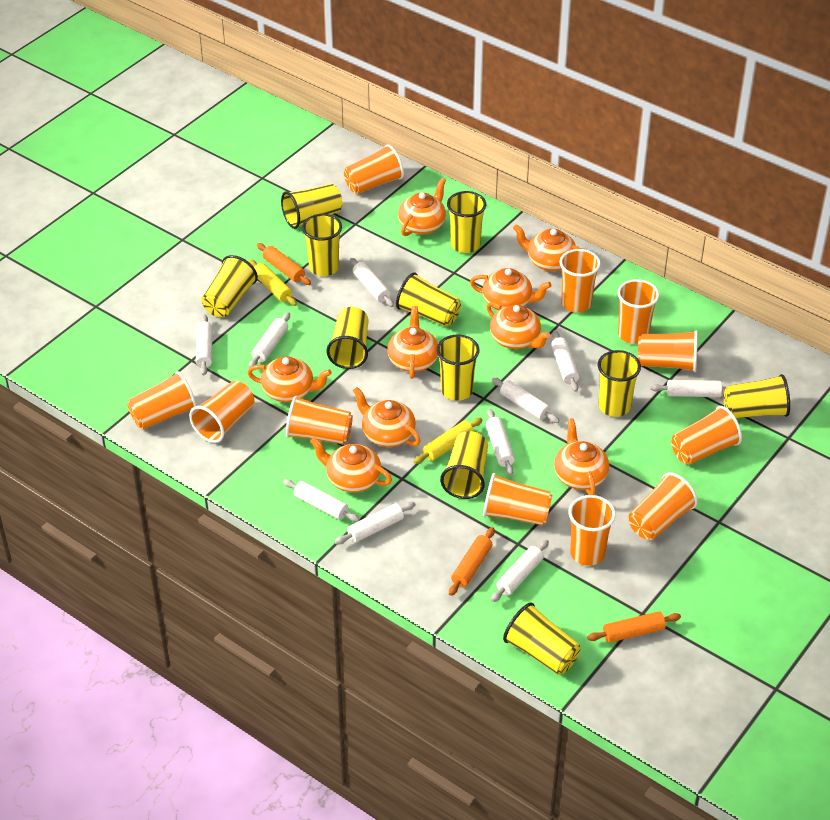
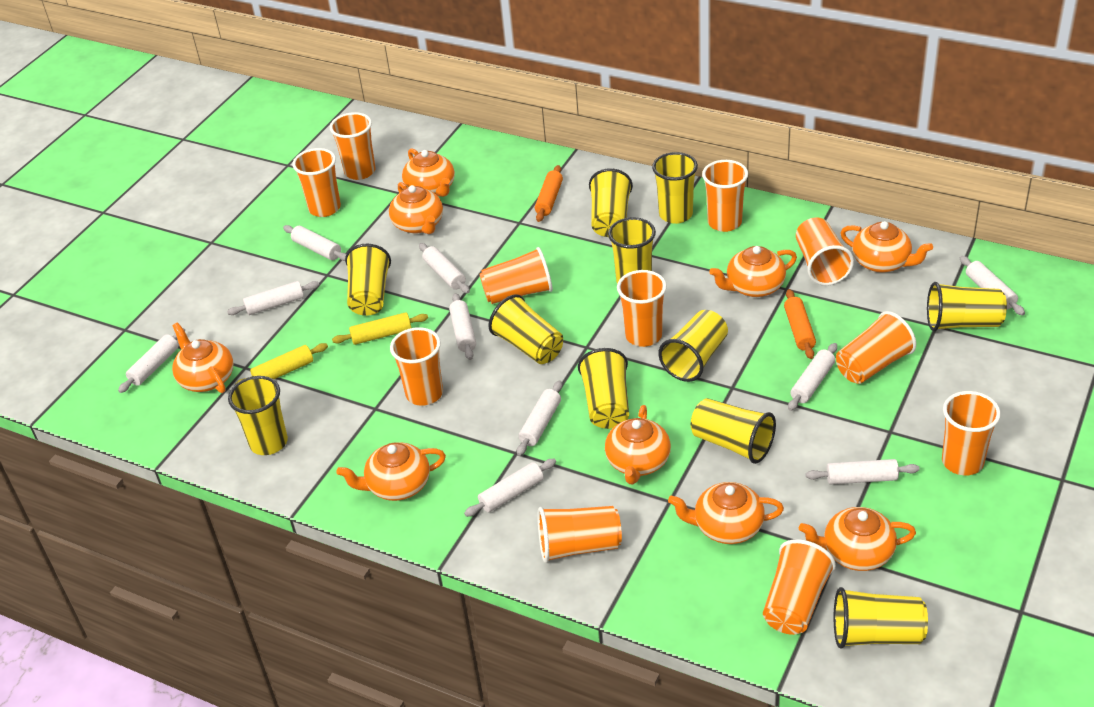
orange rolling pin: 3 -> 2

